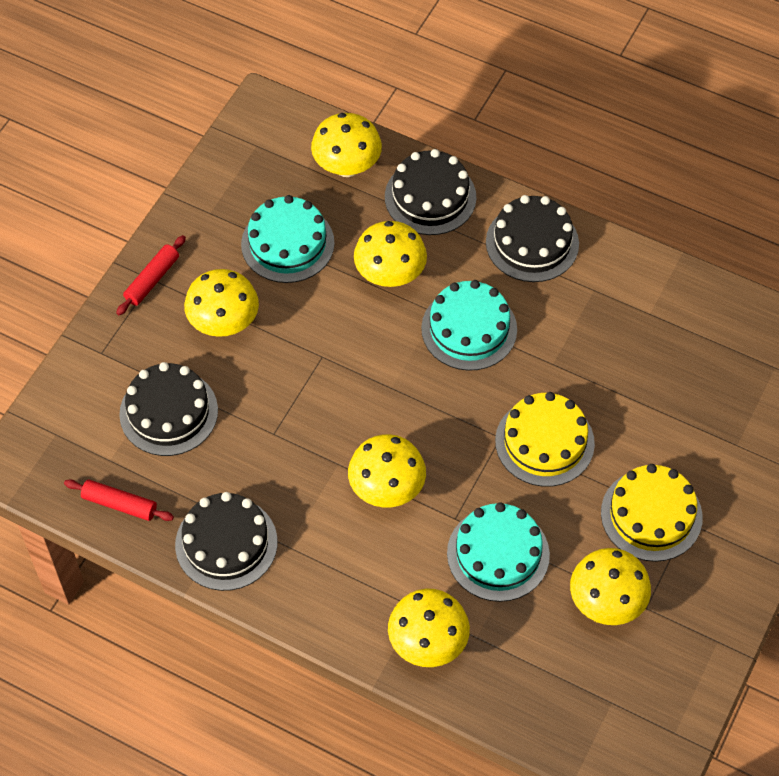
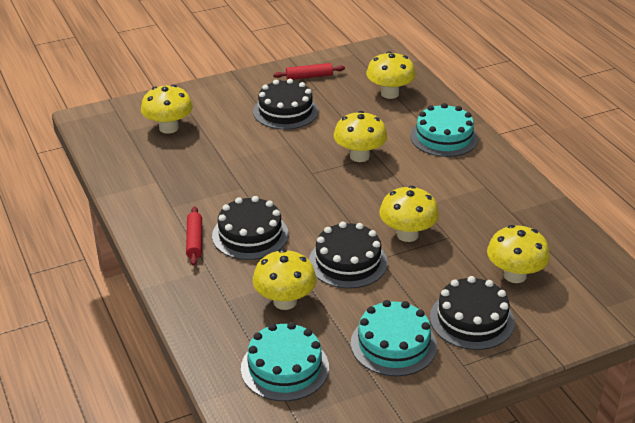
yellow cake: 2 -> 0

